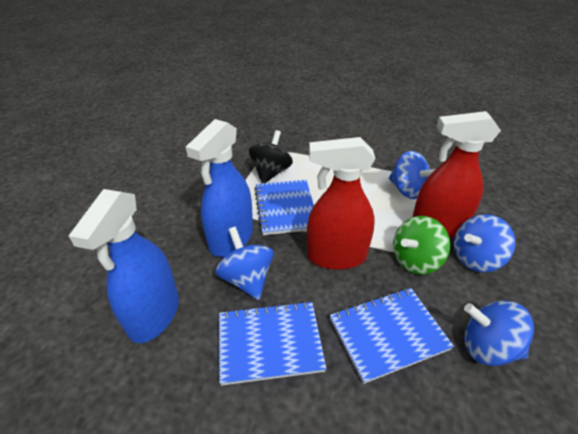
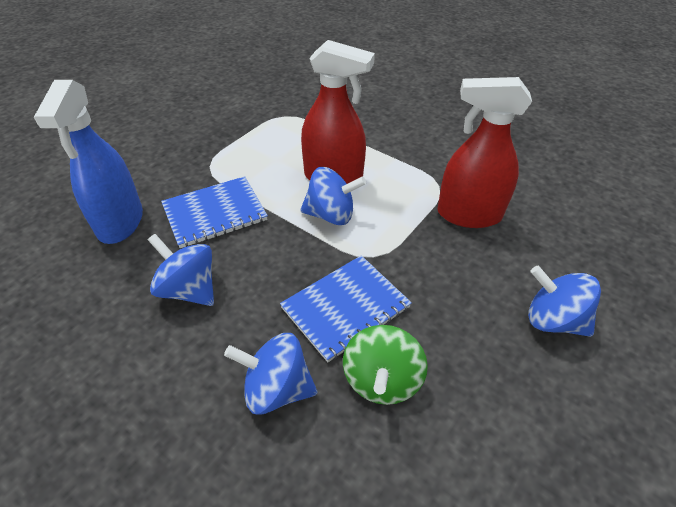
black spinning top: 1 -> 0
blue notebook: 3 -> 2
blue spray bottle: 2 -> 1

